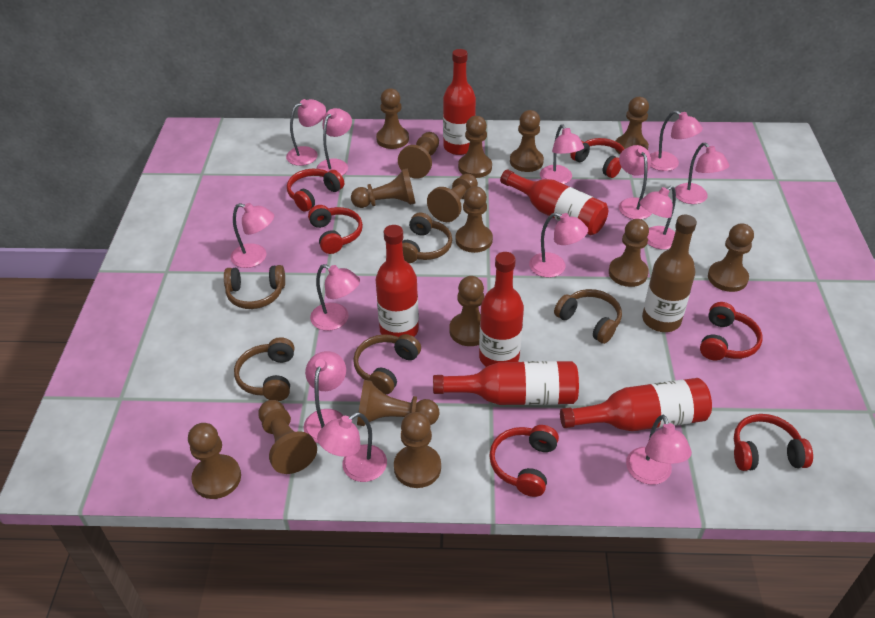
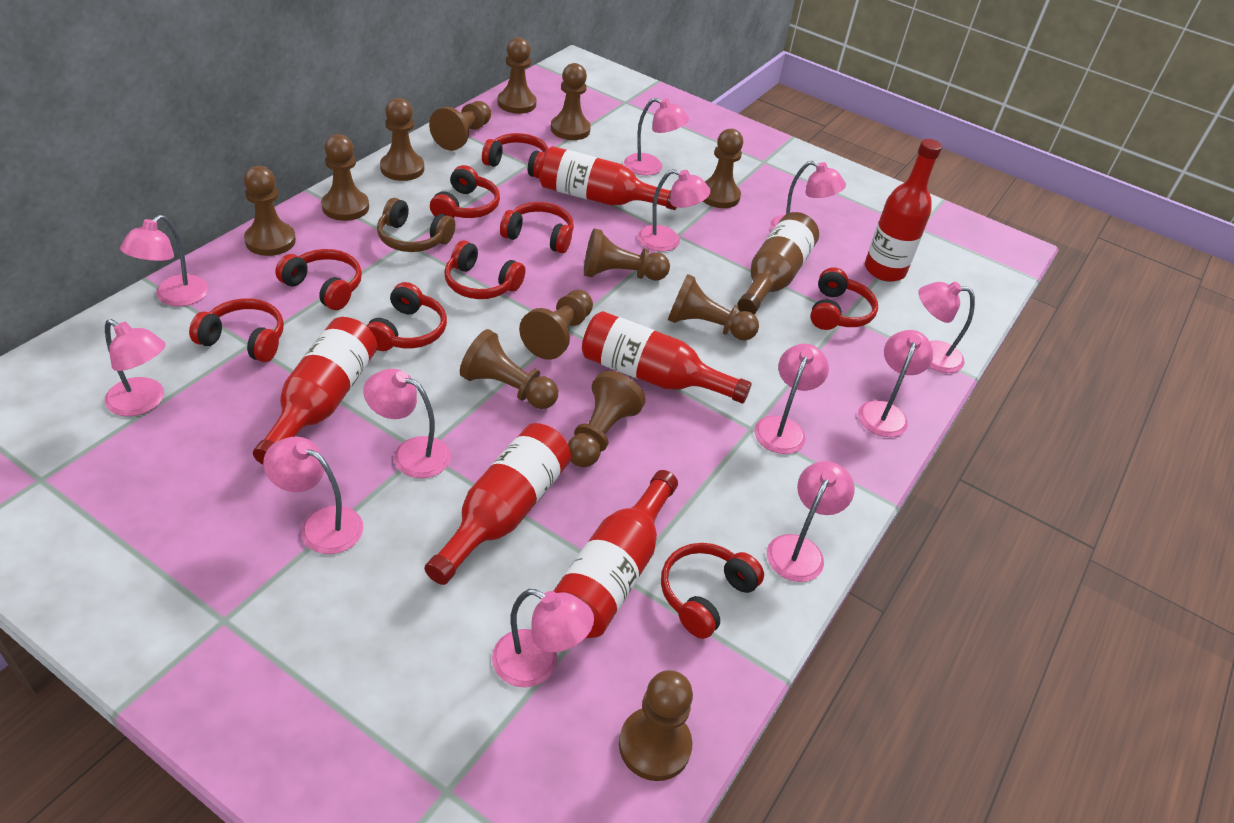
brown headphones: 5 -> 1
brown pawn: 15 -> 13
pink lamp: 13 -> 12
red headphones: 6 -> 9

